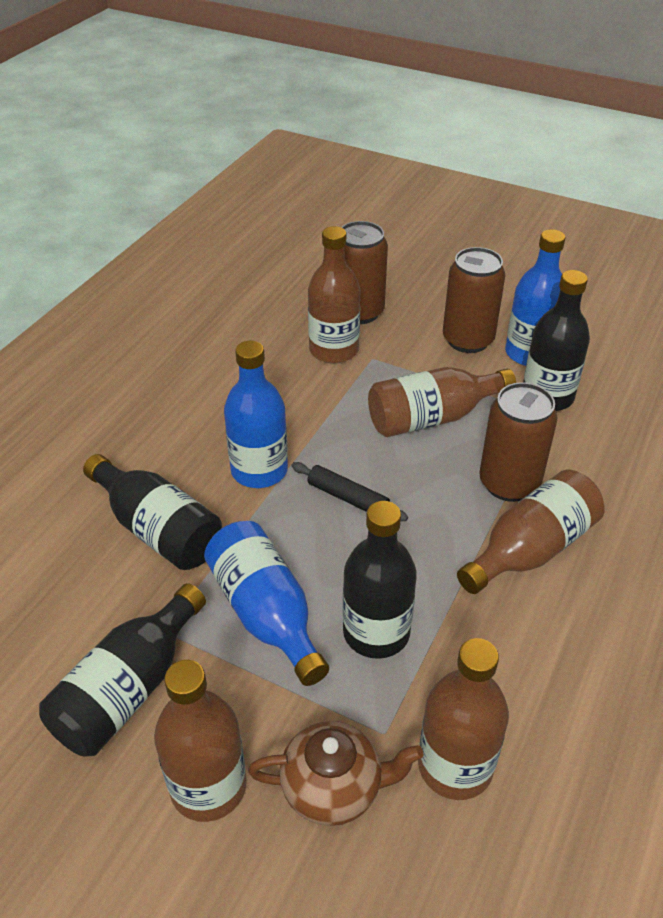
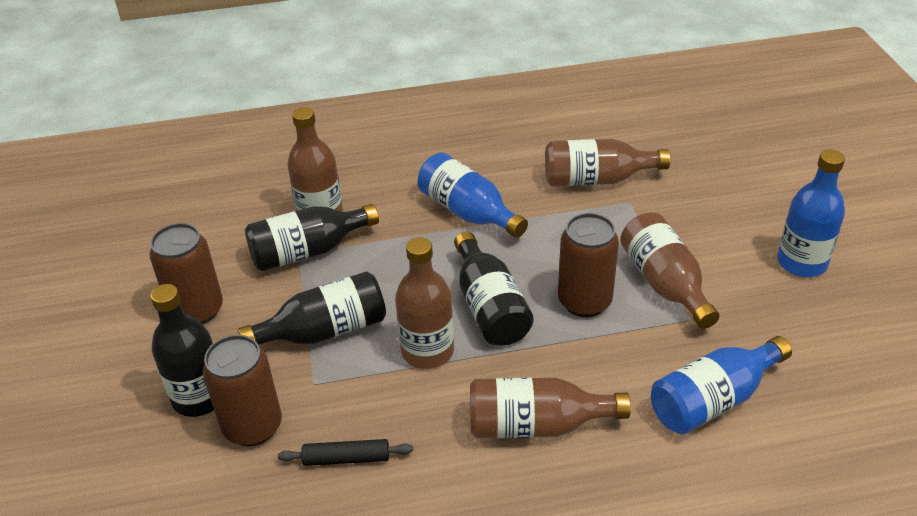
brown teapot: 1 -> 0

